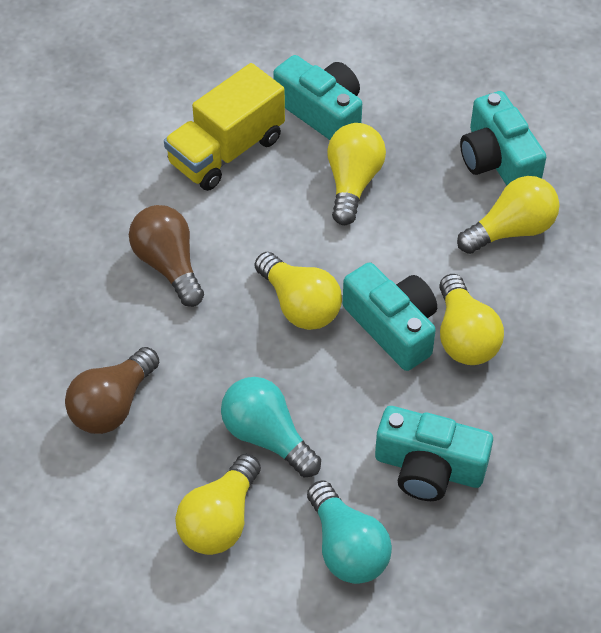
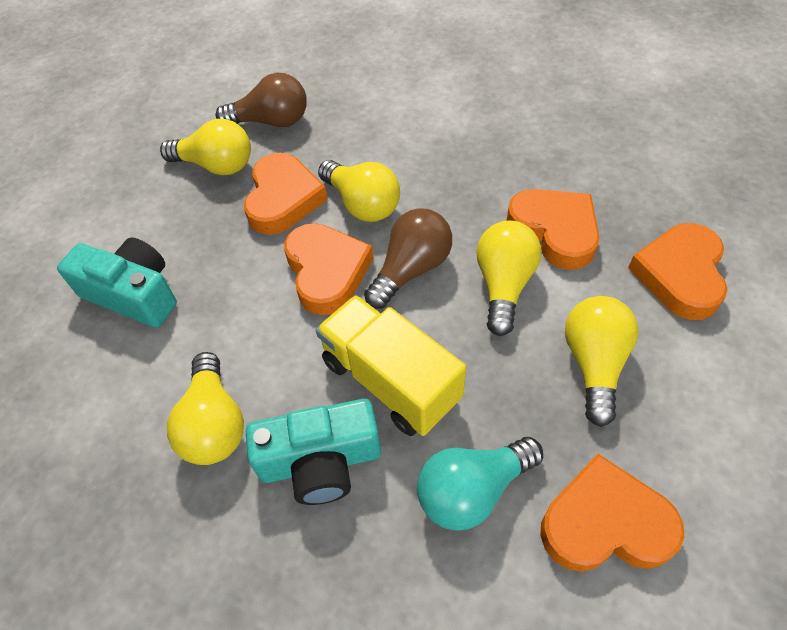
orange heart: 0 -> 5
turquoise camera: 4 -> 2
turquoise light bulb: 2 -> 1

